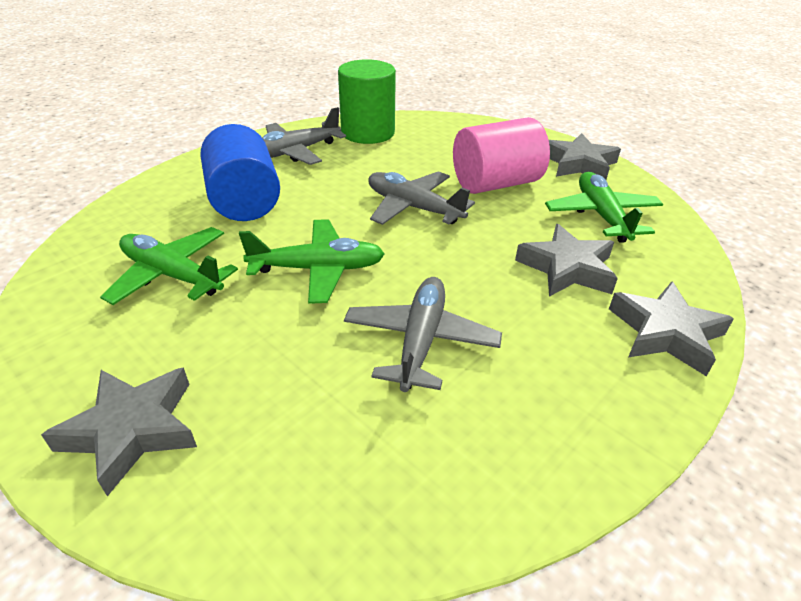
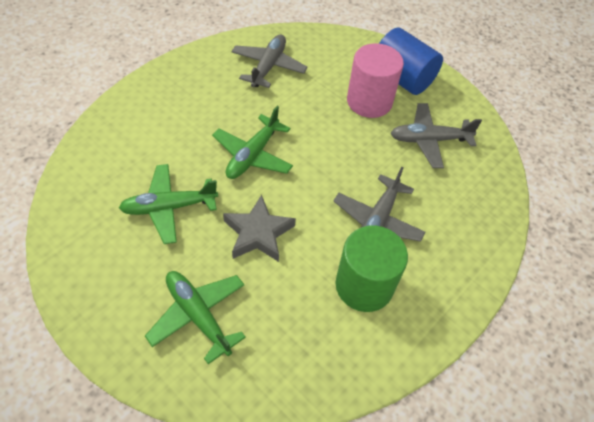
grey star: 4 -> 1

